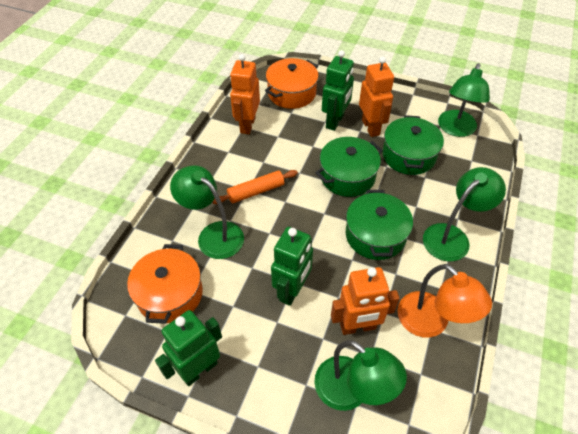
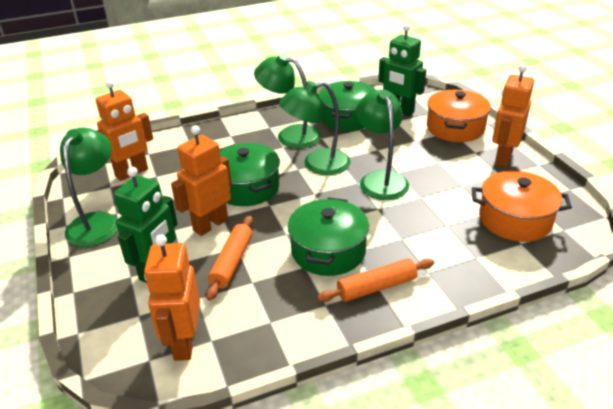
green robot: 3 -> 2
orange lamp: 1 -> 0
orange robot: 3 -> 4
orange rolling pin: 1 -> 2

